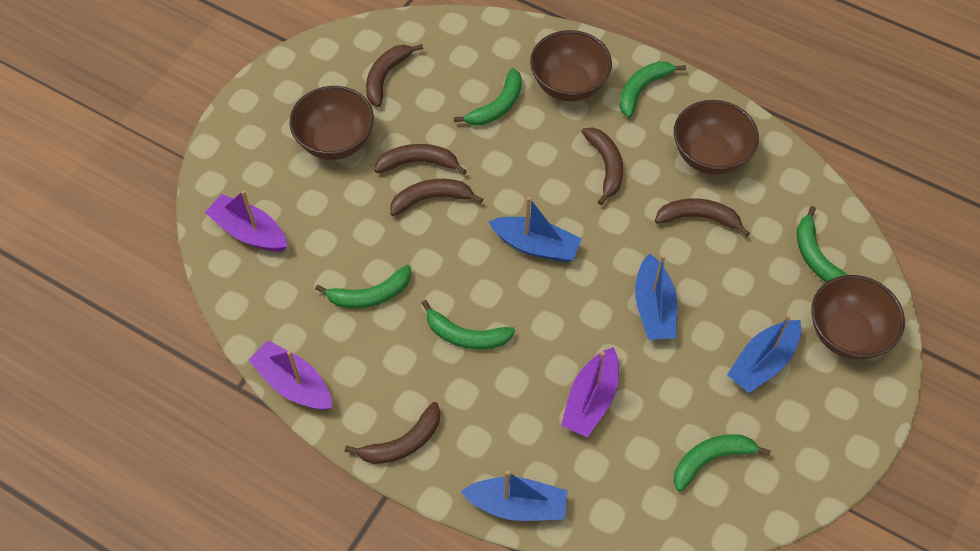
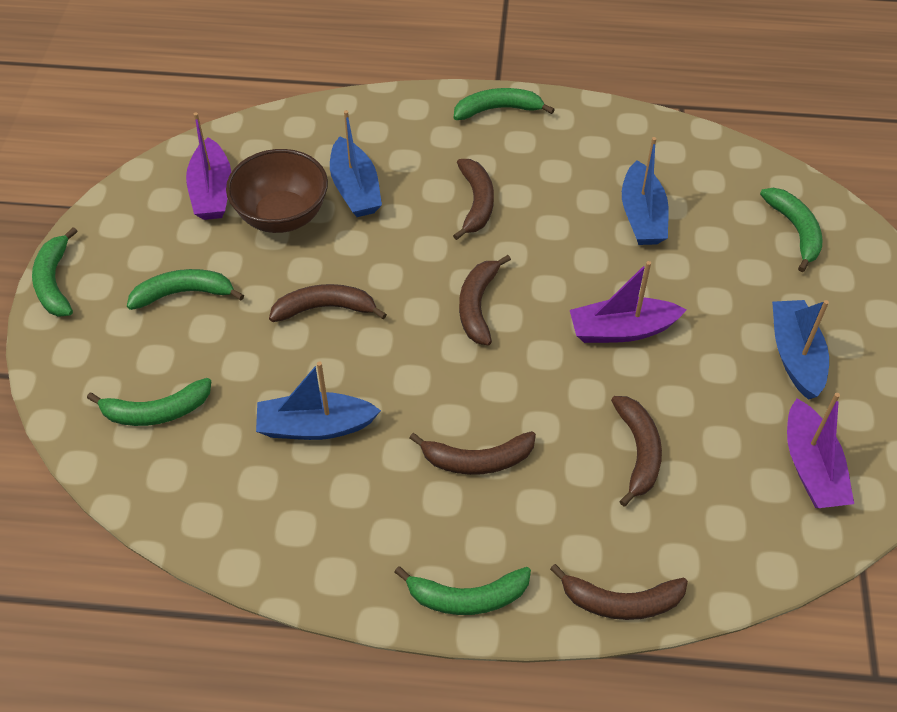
brown bowl: 4 -> 1

